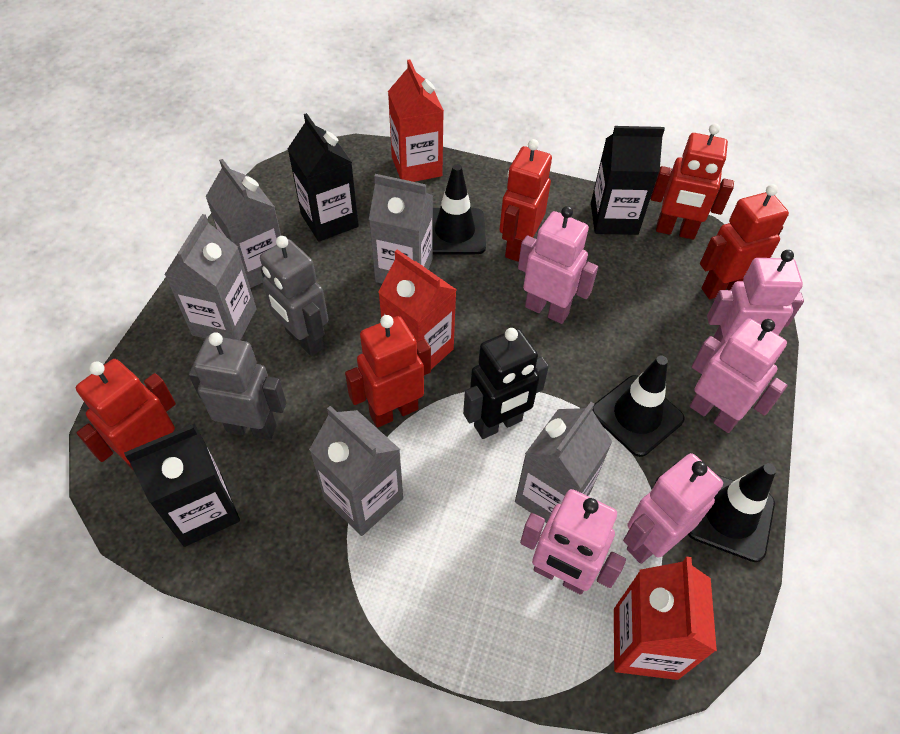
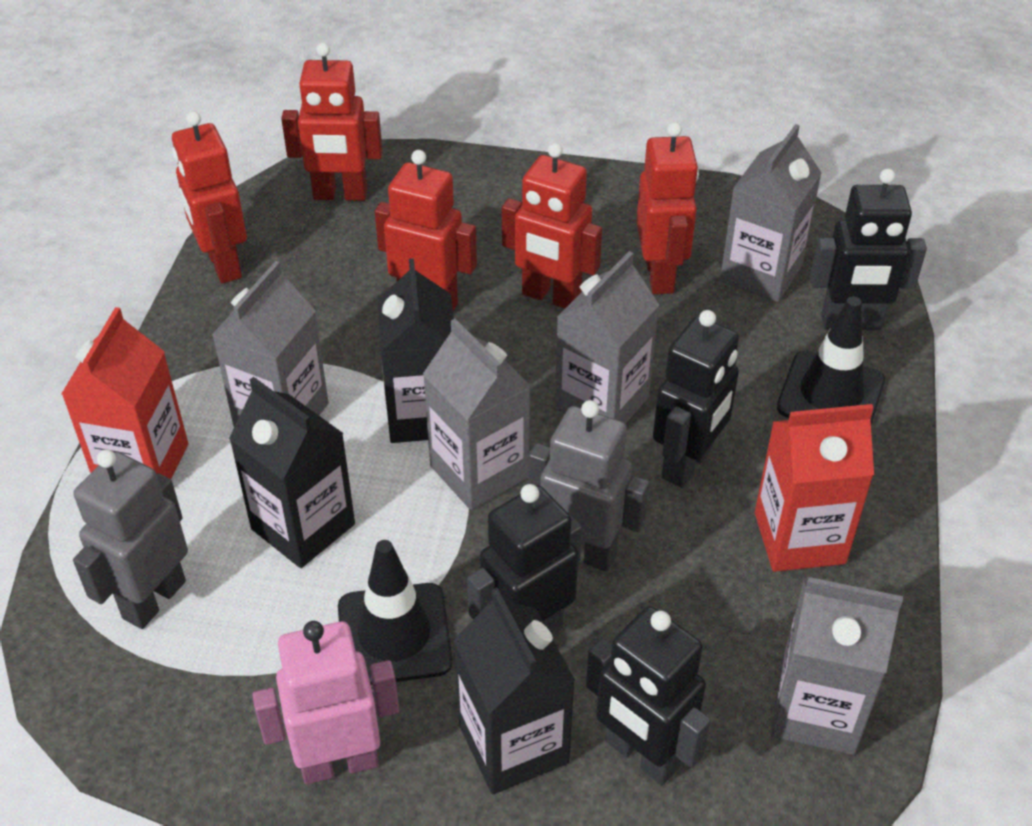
black robot: 1 -> 4
black traffic cone: 3 -> 2
pink robot: 5 -> 1
red carton: 3 -> 2

